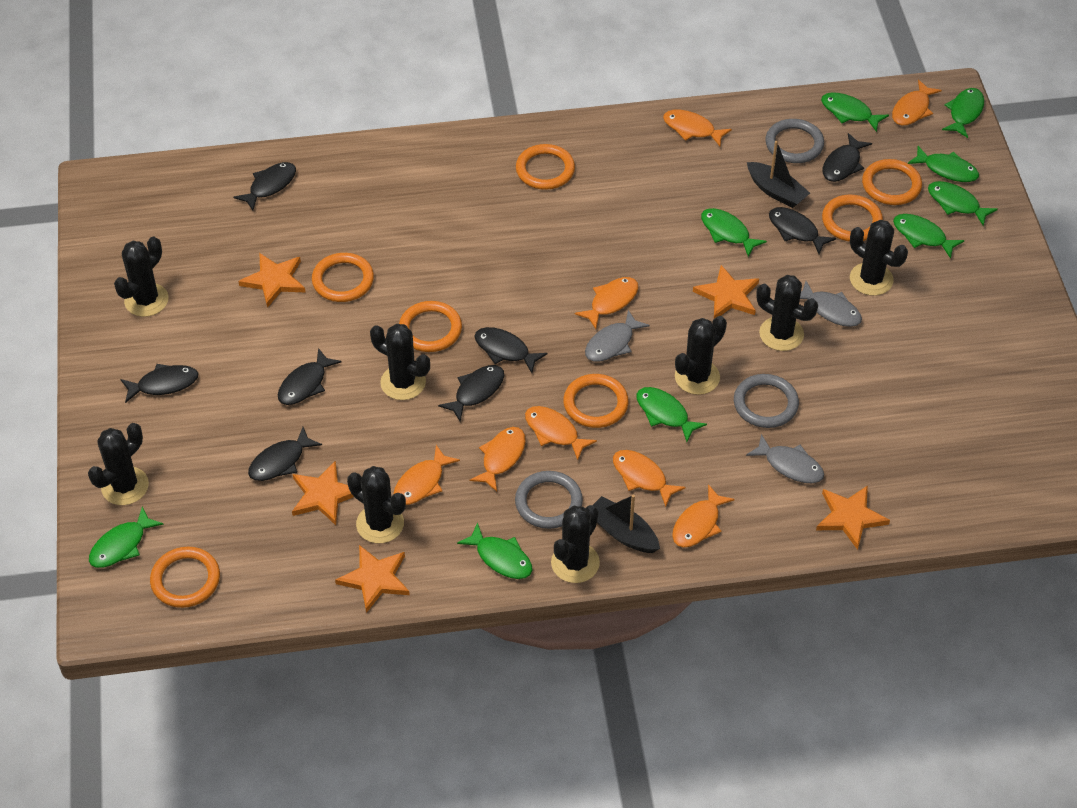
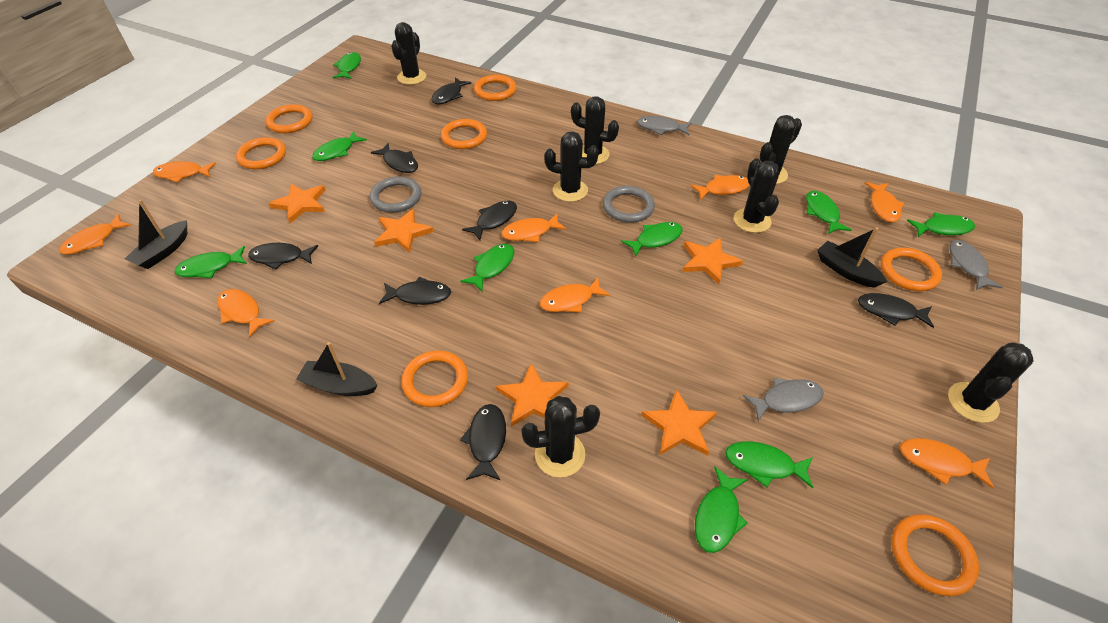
black boat: 2 -> 3
black cactus: 8 -> 7
black fish: 8 -> 7
grey ring: 3 -> 2

